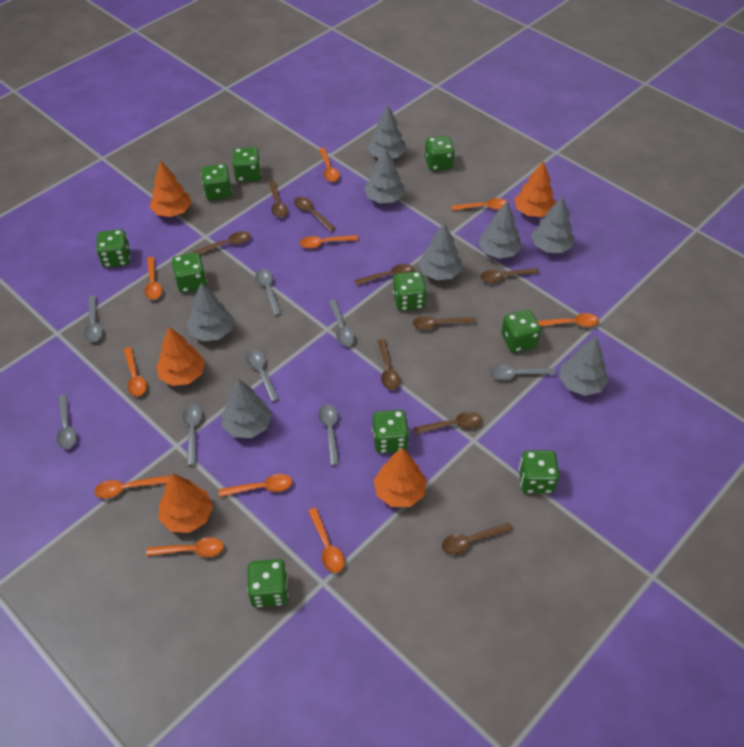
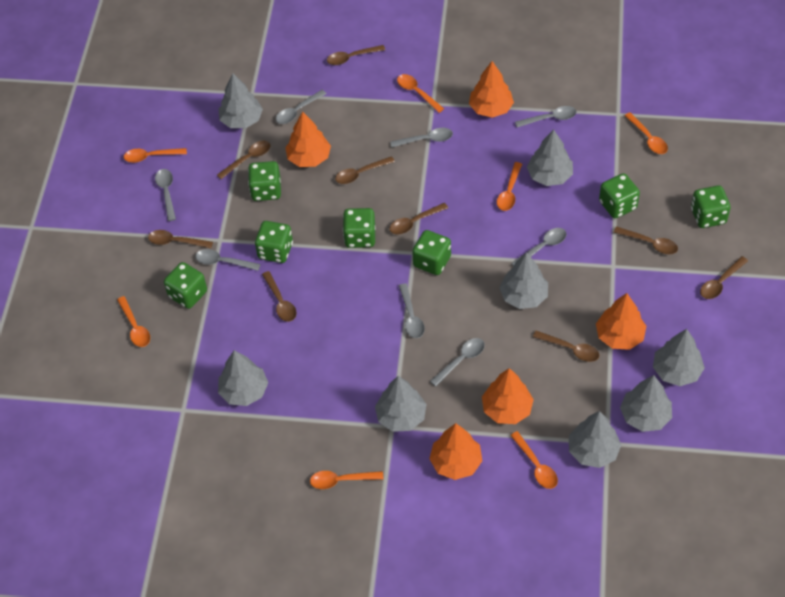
green dice: 10 -> 7
orange spoon: 10 -> 7

